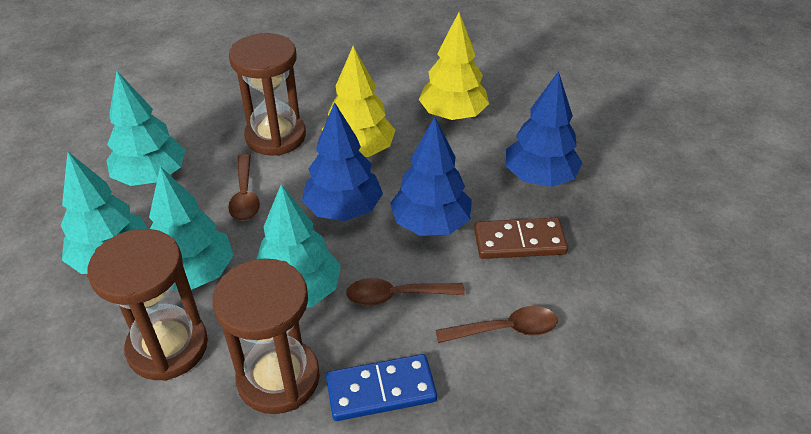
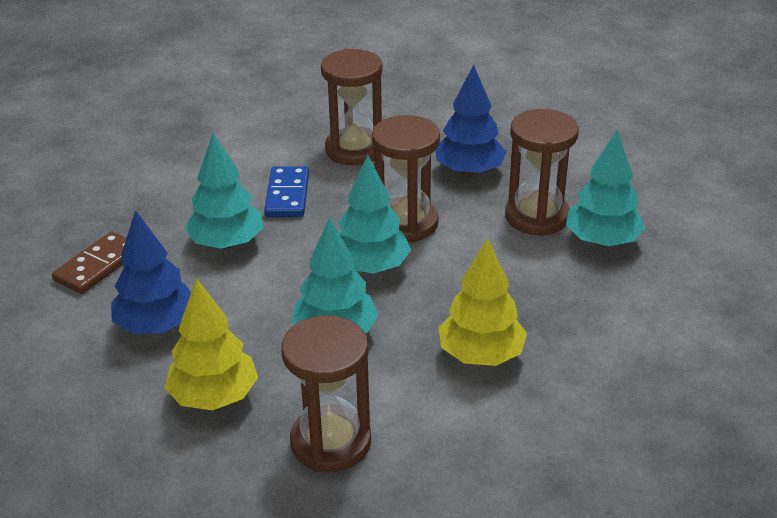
blue tree: 3 -> 2
brown hourglass: 3 -> 4
brown spoon: 3 -> 0

